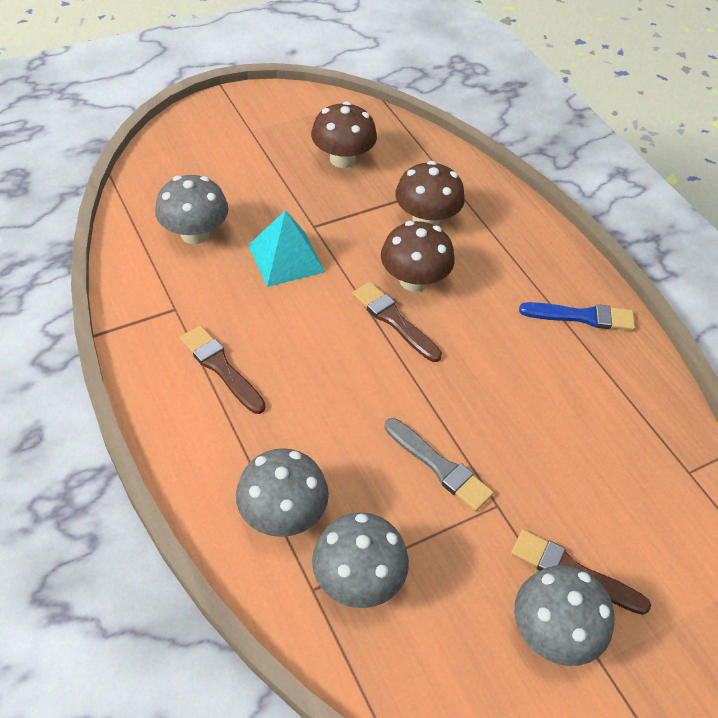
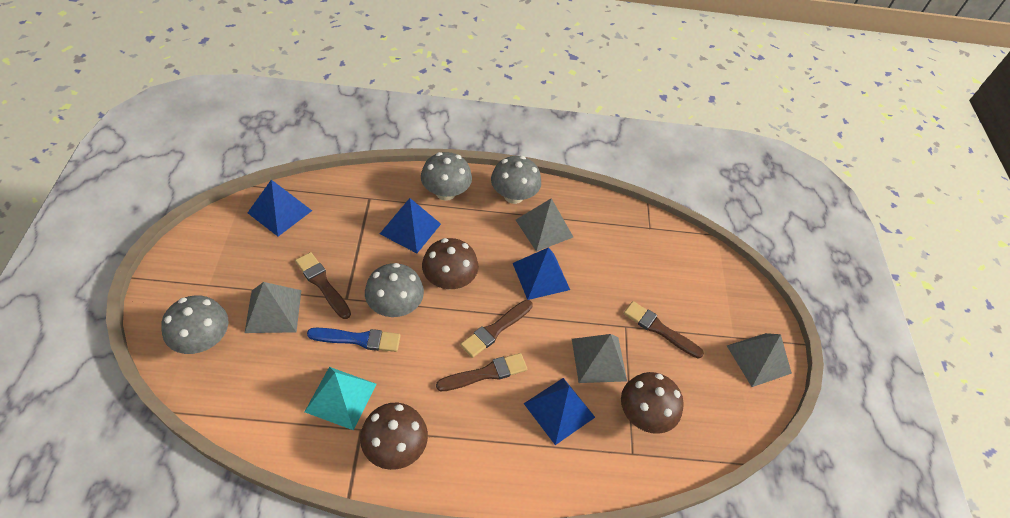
blue pyramid: 0 -> 4
brown brush: 3 -> 4
grey brush: 1 -> 0
grey pyramid: 0 -> 4

